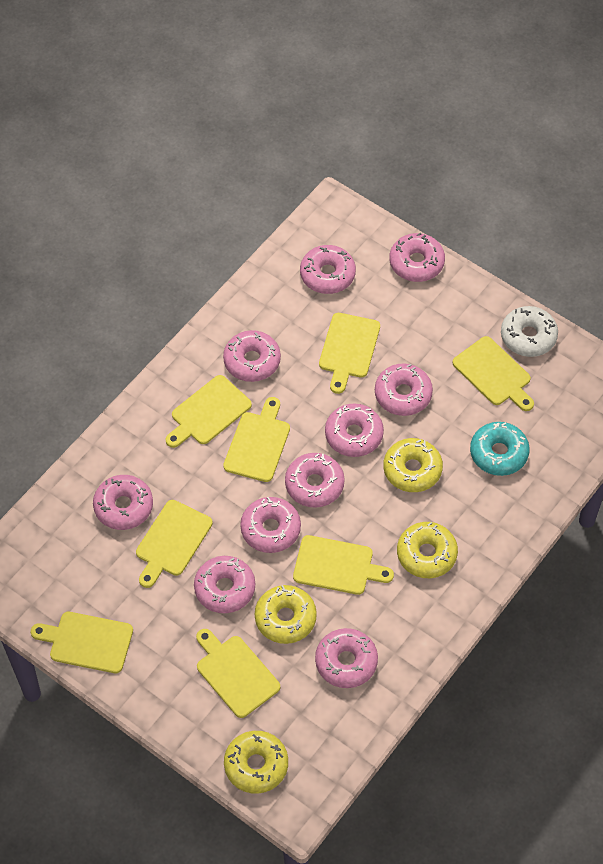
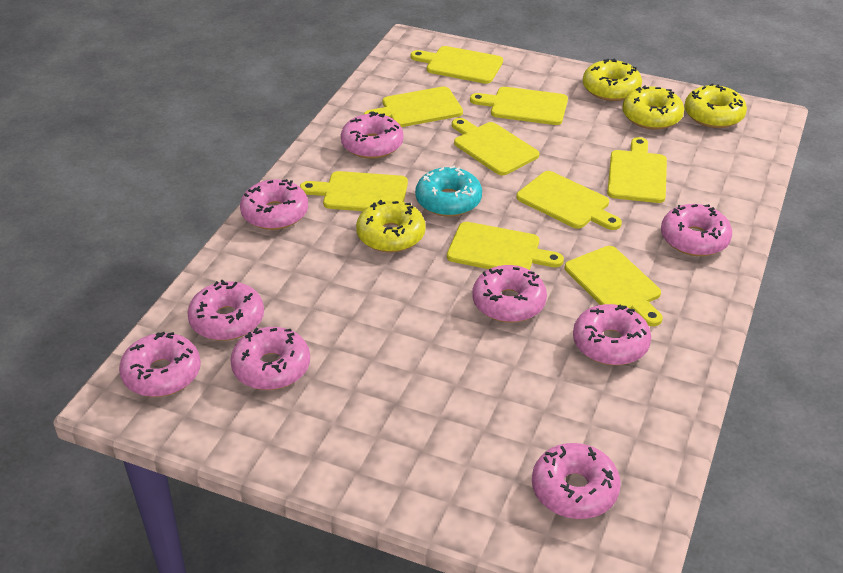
pink donut: 10 -> 9
white donut: 1 -> 0
yellow cutting board: 8 -> 9

